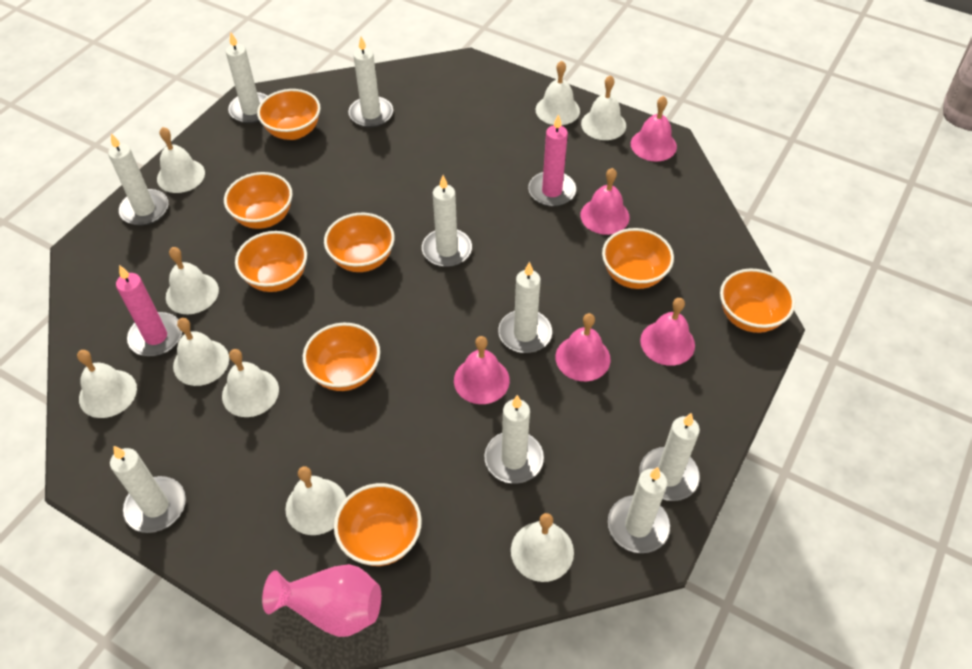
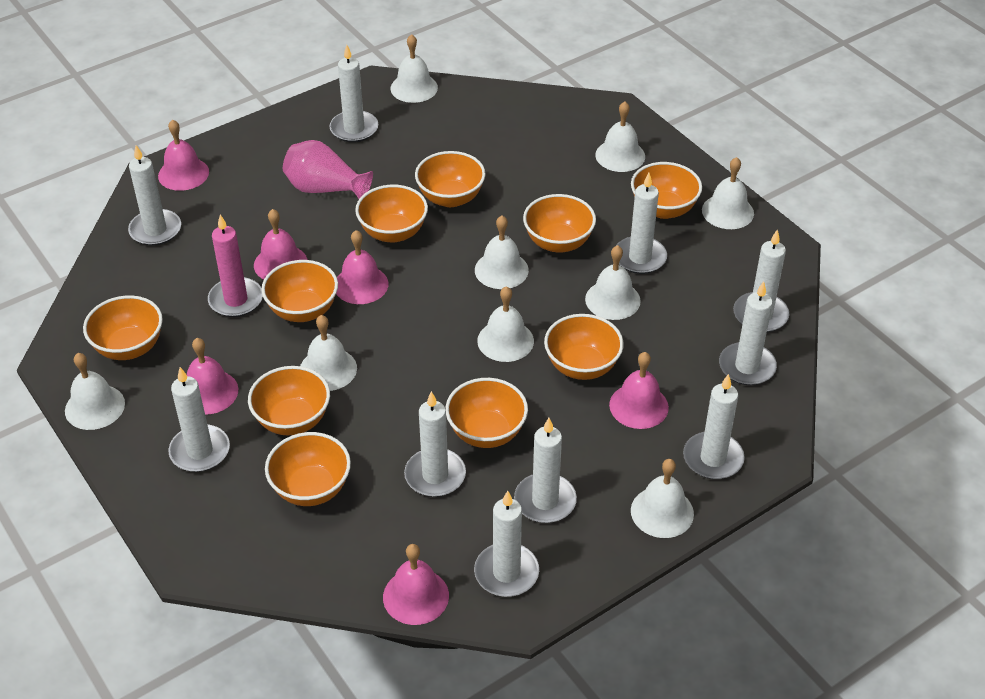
orange bowl: 8 -> 10
pink bell: 5 -> 6
pink candle: 2 -> 1
white candle: 9 -> 10

